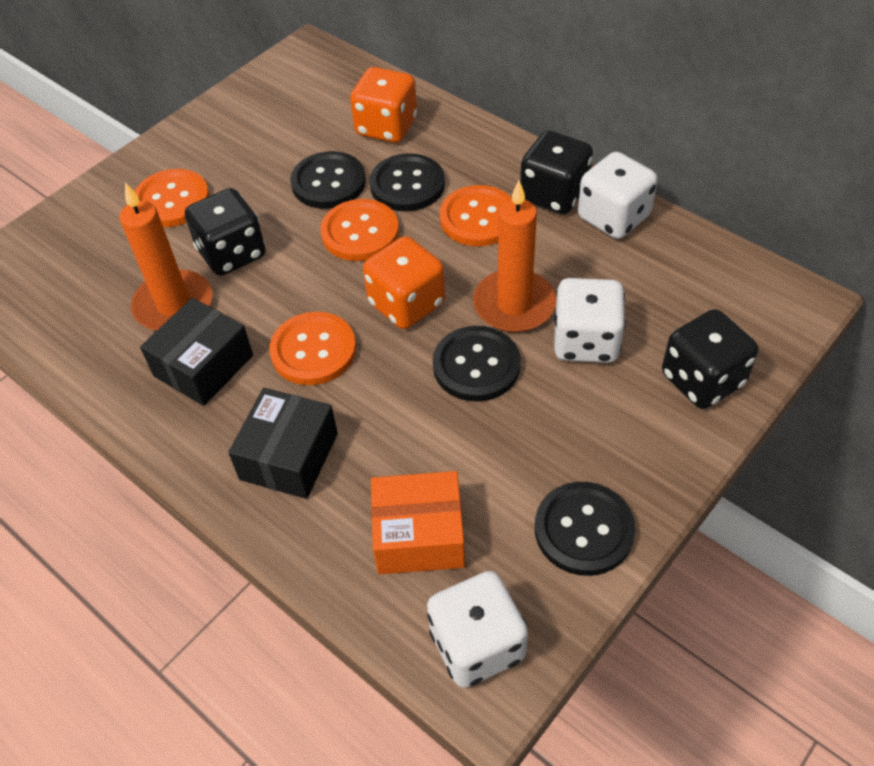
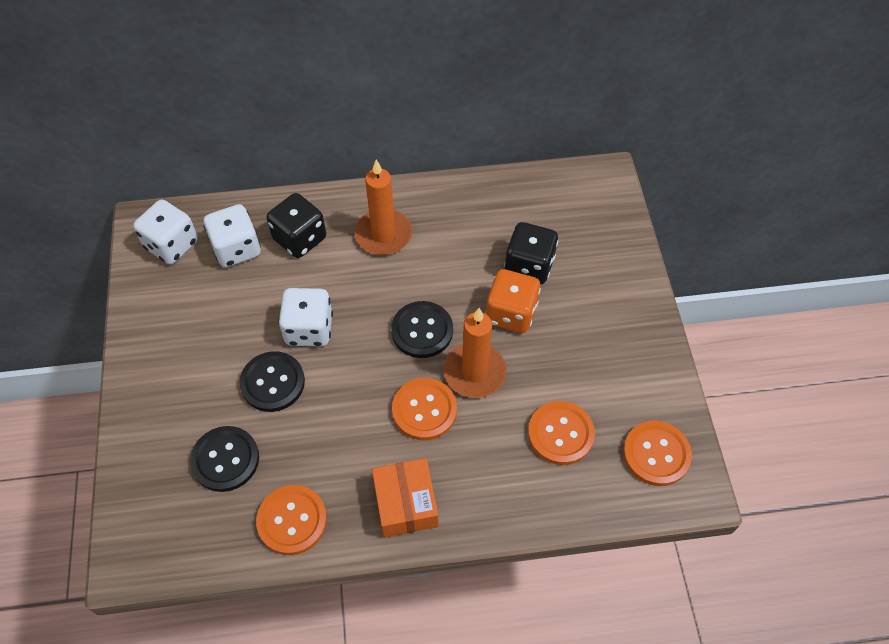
black box: 2 -> 0
black button: 4 -> 3
black dice: 3 -> 2
orange dice: 2 -> 1

